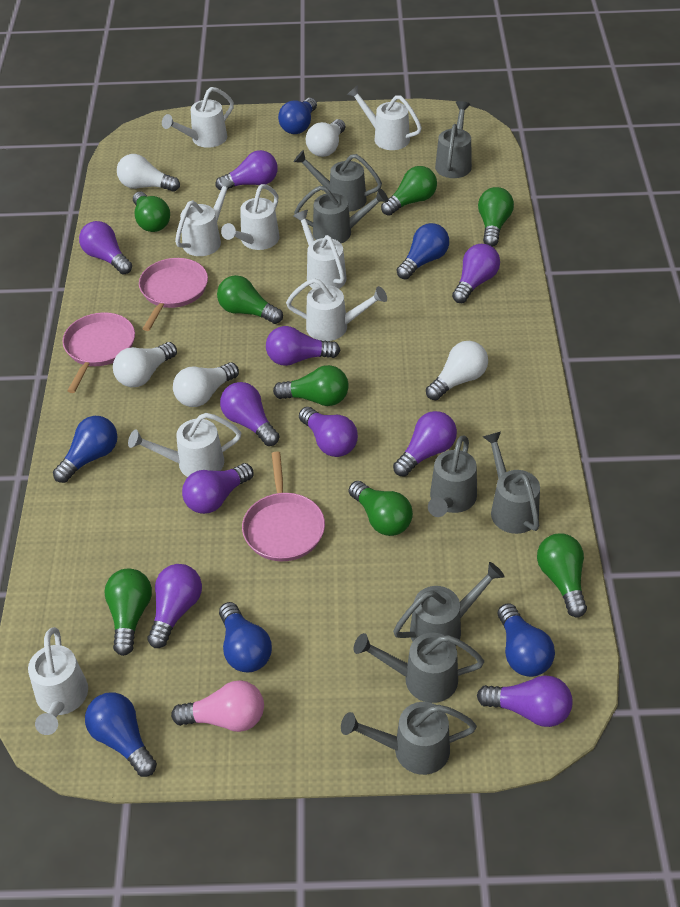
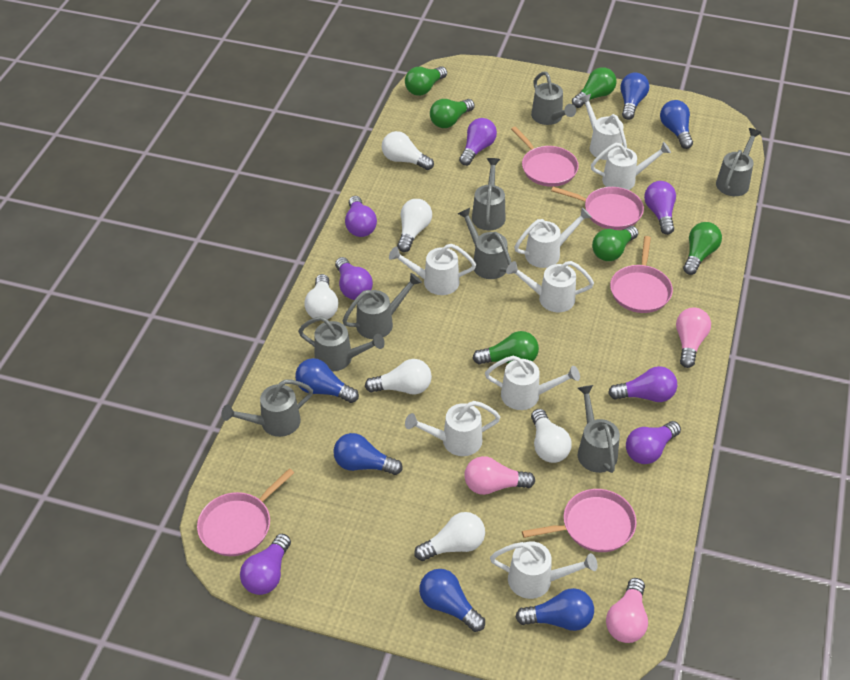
green light bulb: 8 -> 6
pink light bulb: 1 -> 3
pink pan: 3 -> 5
purple light bulb: 10 -> 7
white light bulb: 5 -> 6

